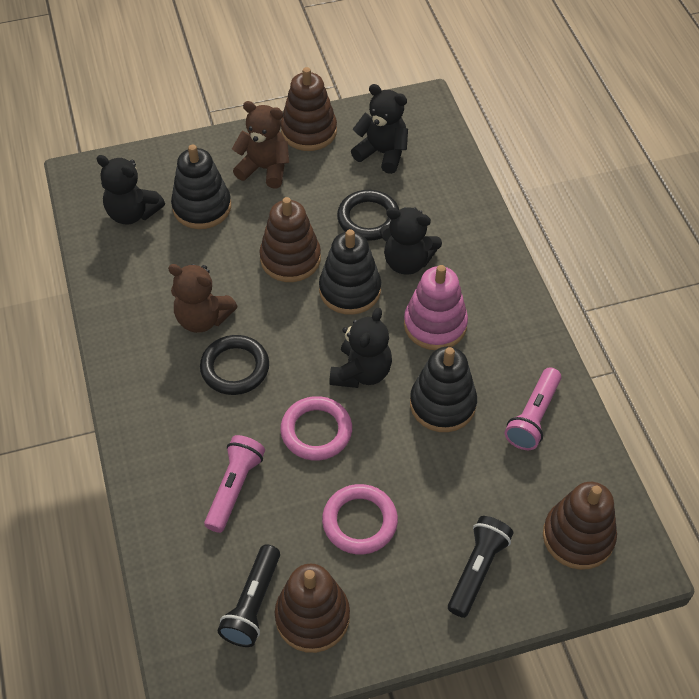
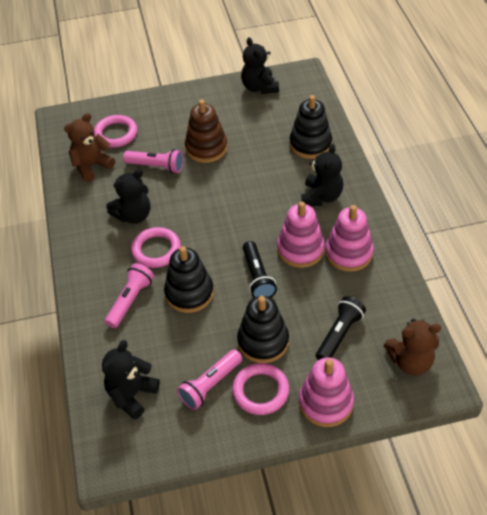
black ring: 2 -> 0
brown stacking toy: 4 -> 1
pink flashlight: 2 -> 3
pink ring: 2 -> 3
pink stacking toy: 1 -> 3

